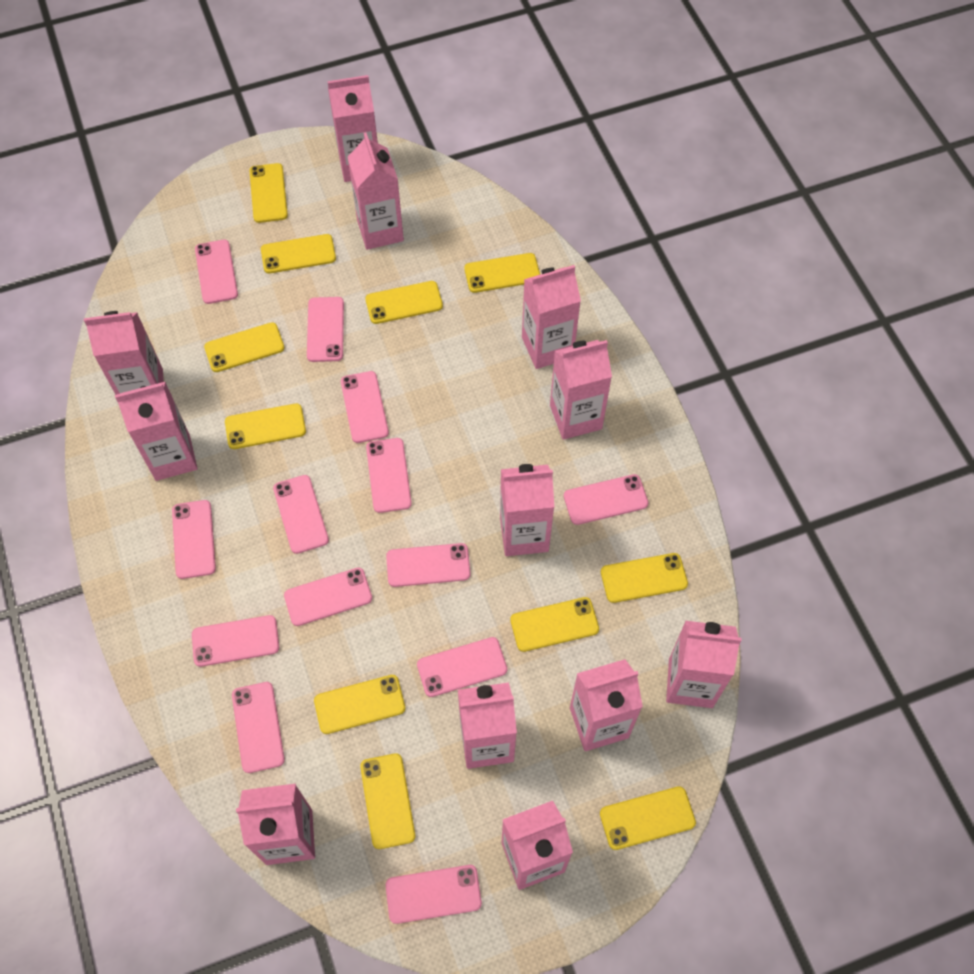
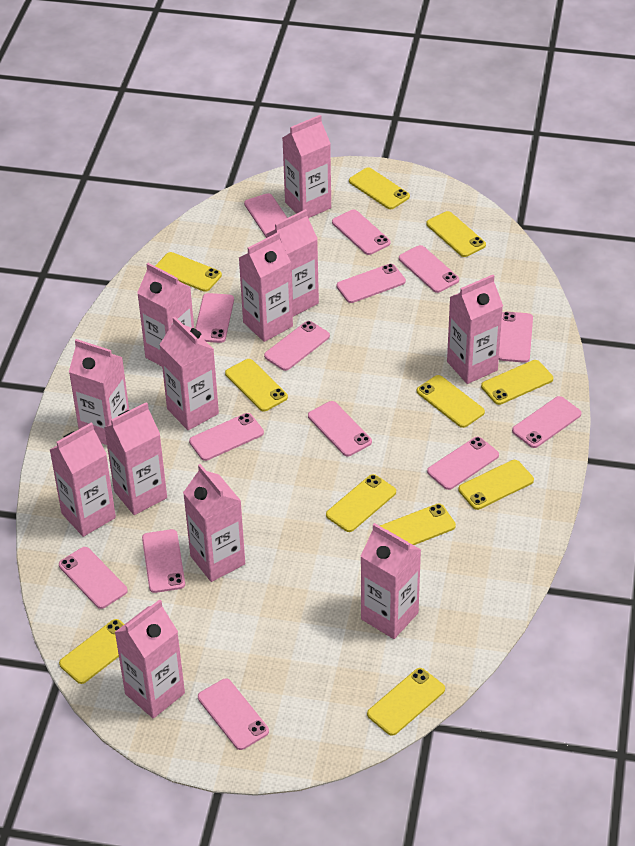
pink phone: 13 -> 14

